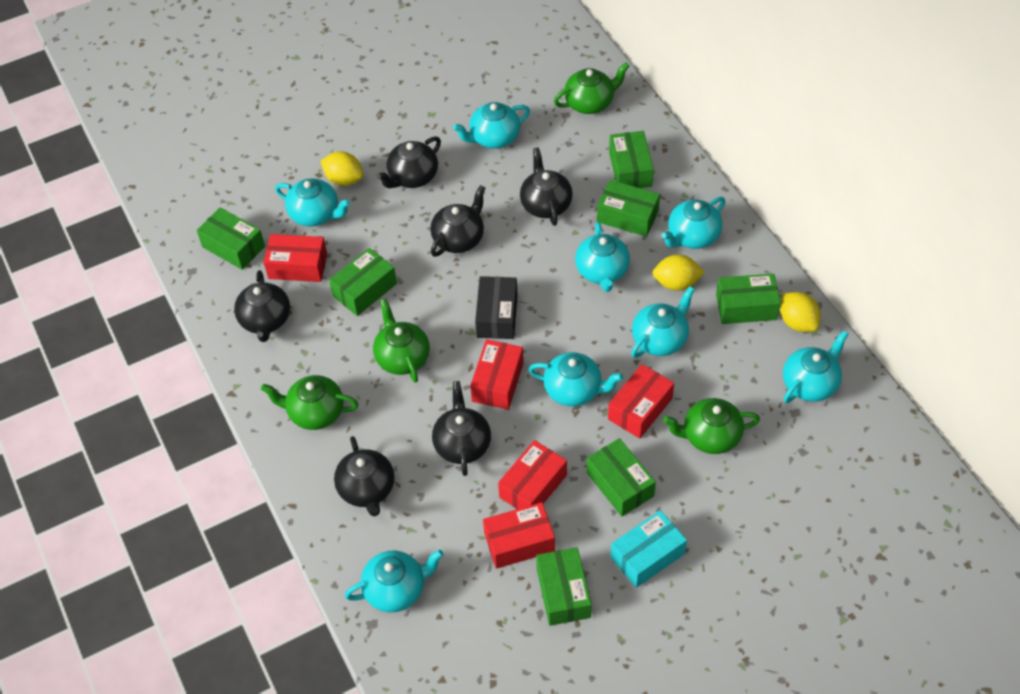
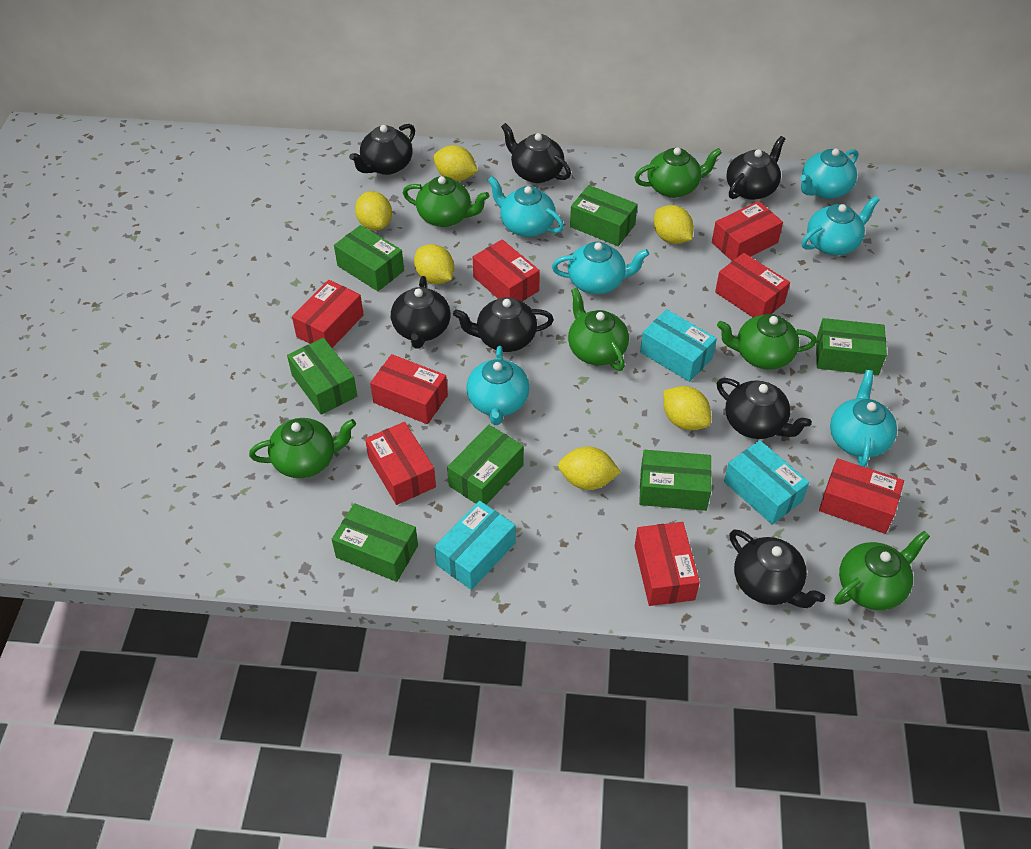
black box: 1 -> 0
black teapot: 6 -> 7
green teapot: 4 -> 6
red box: 5 -> 8
turquoise box: 1 -> 3
turquoise teapot: 8 -> 6
yellow lemon: 3 -> 6

